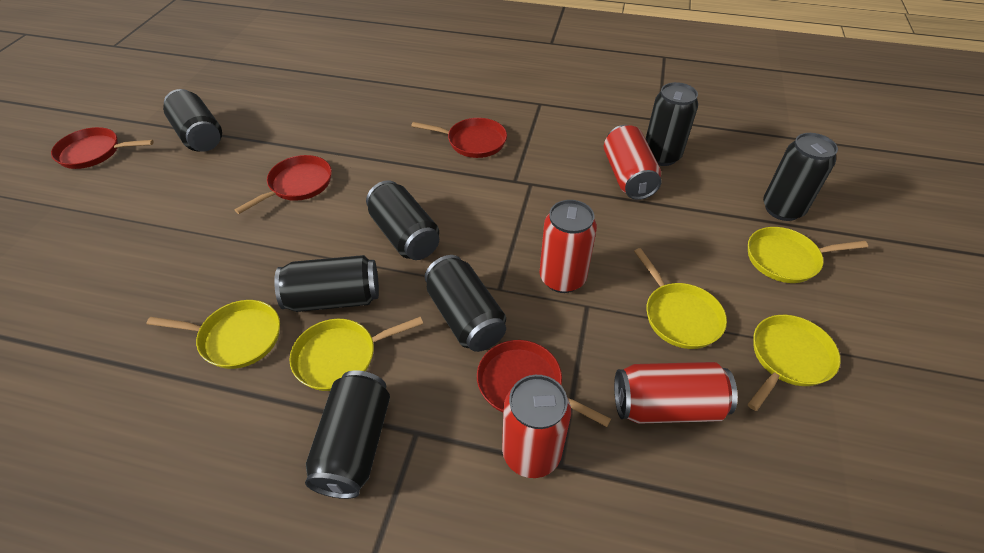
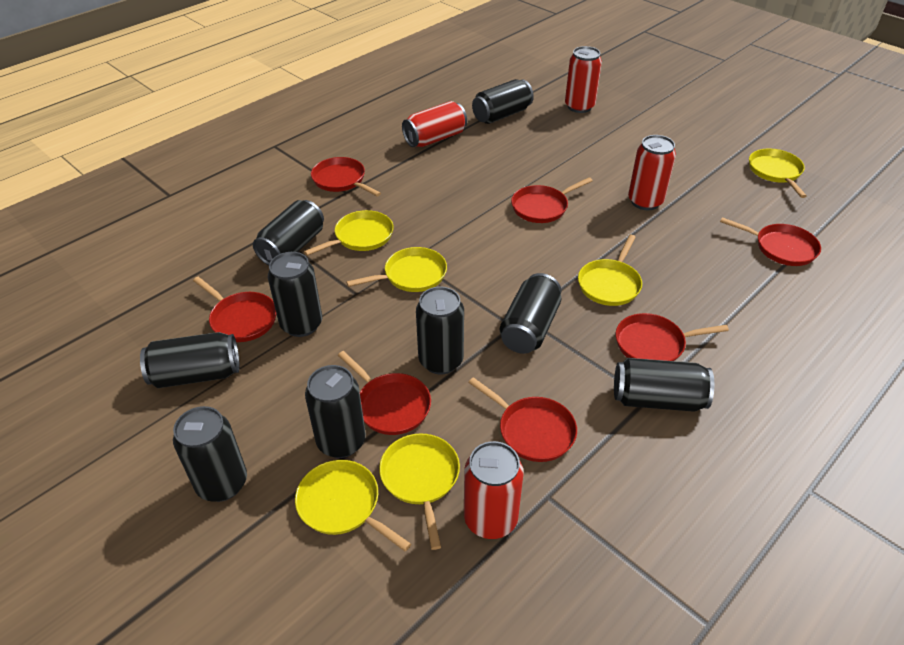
black can: 7 -> 9
red pan: 4 -> 7
yellow pan: 5 -> 6

